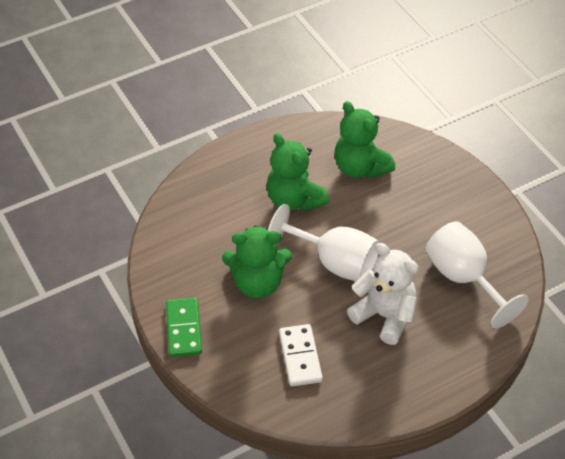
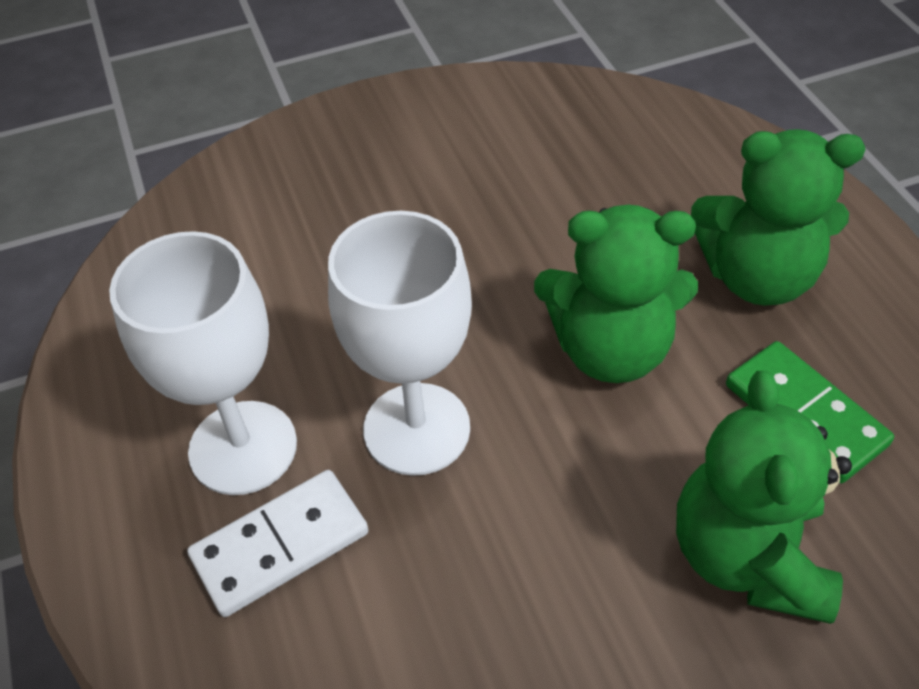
white teddy bear: 1 -> 0

